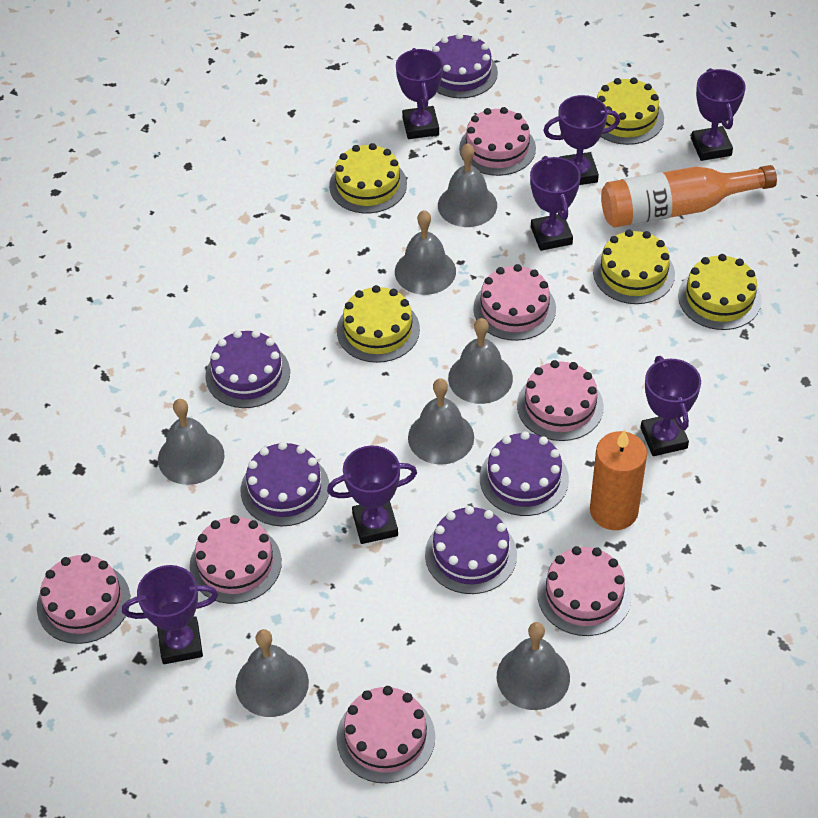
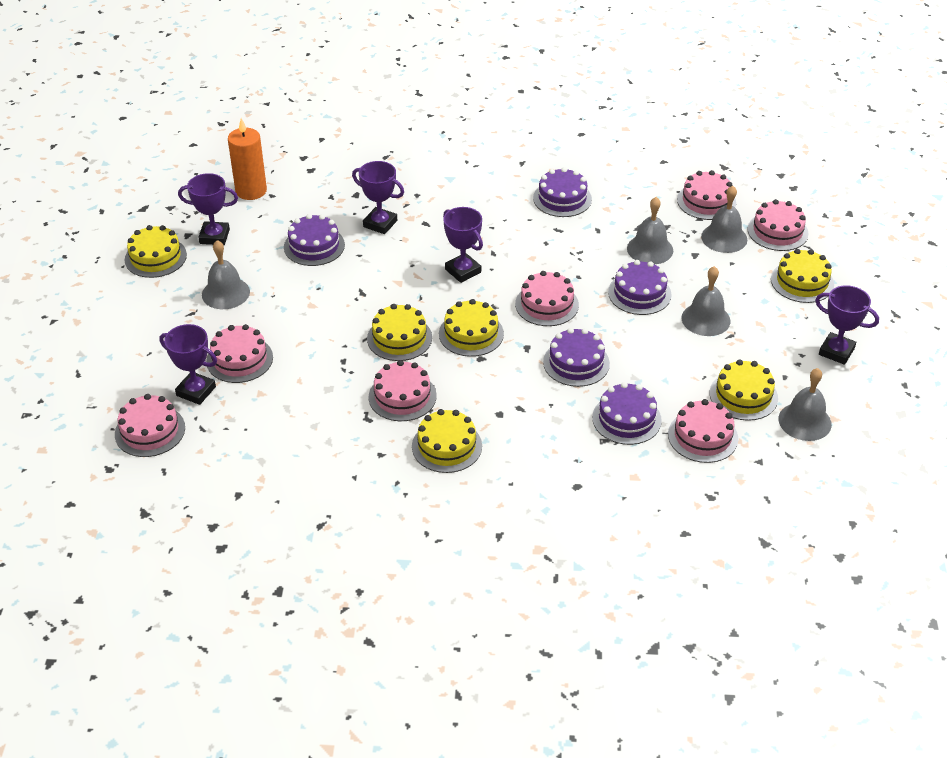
grey bell: 7 -> 5
orange bottle: 1 -> 0
purple trophy: 7 -> 5
yellow cake: 5 -> 6

